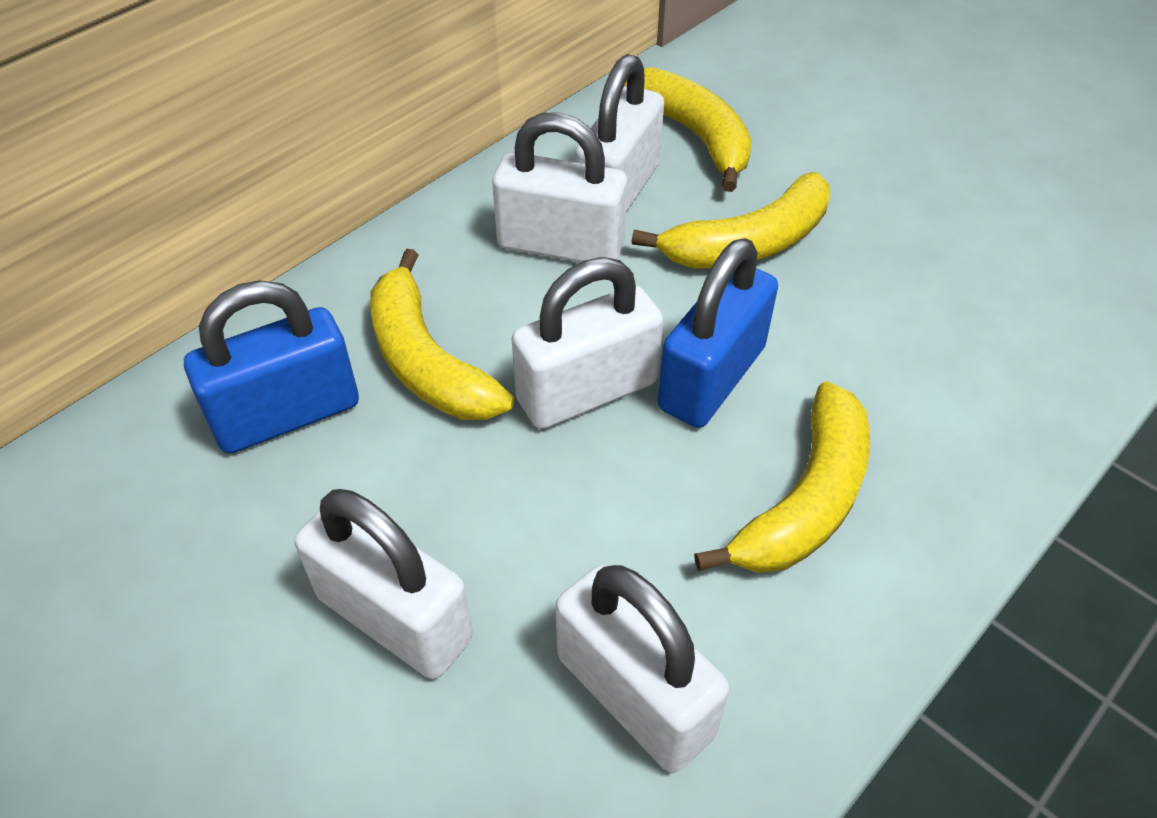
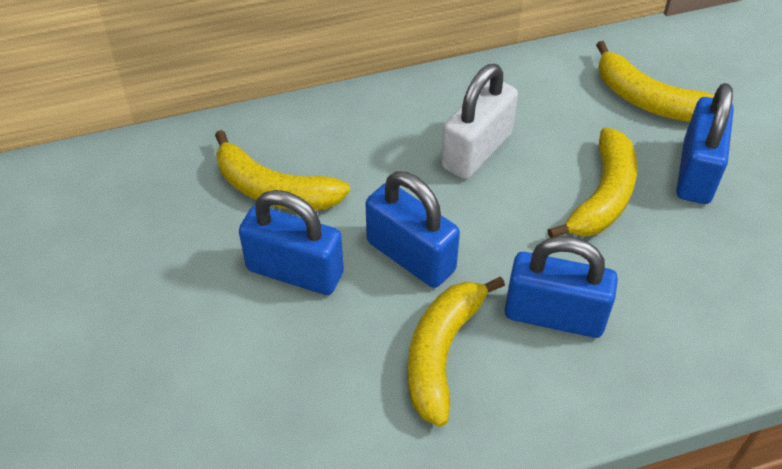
blue padlock: 2 -> 4
white padlock: 5 -> 1

